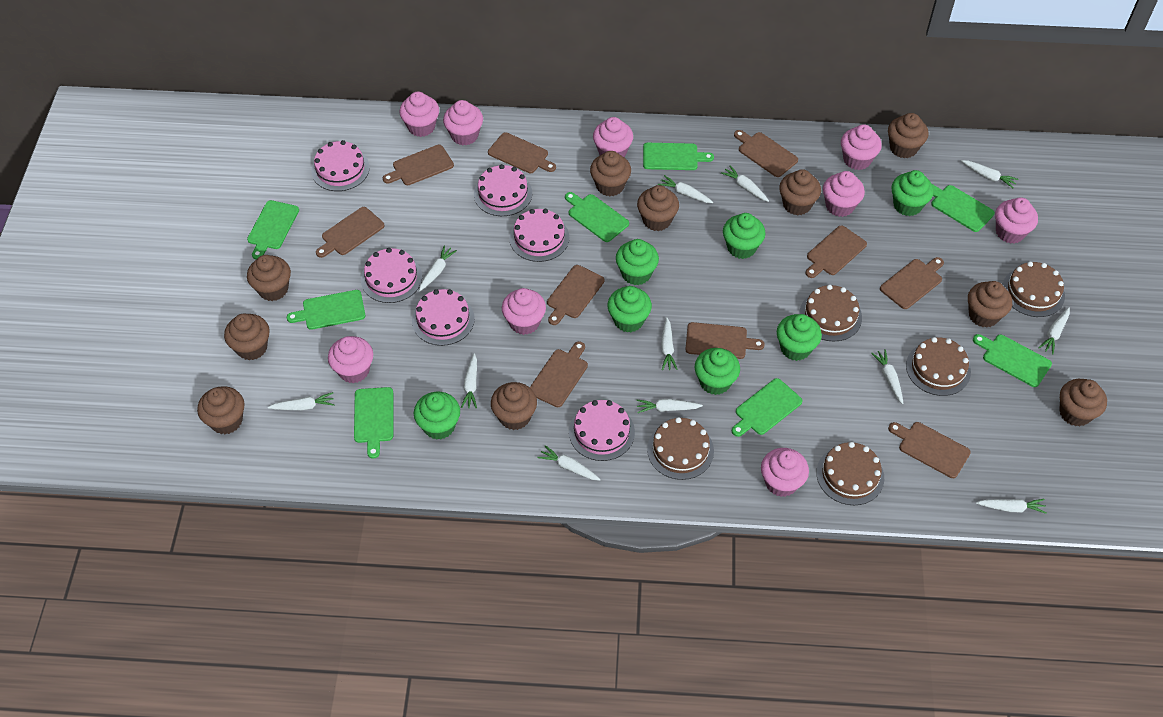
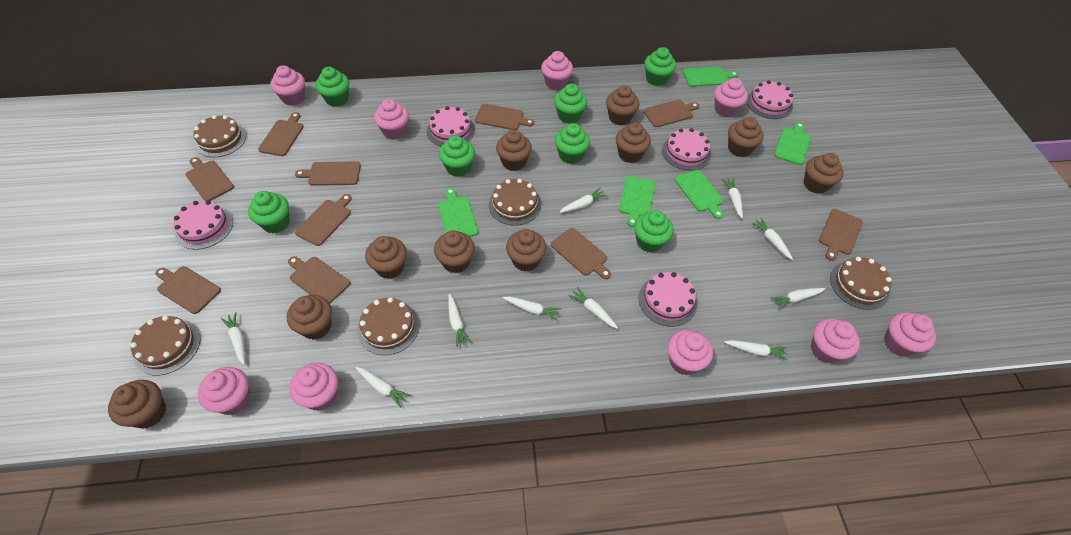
green cutting board: 8 -> 5
pink cake: 6 -> 5
white carrot: 12 -> 10

